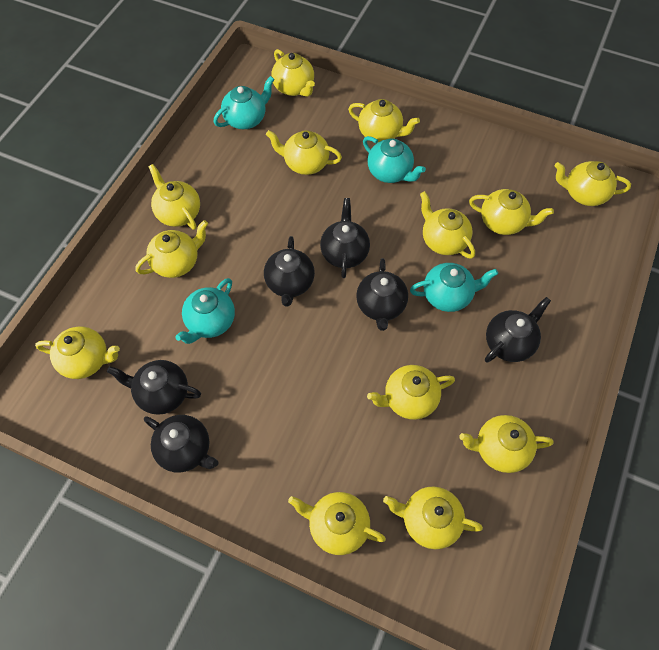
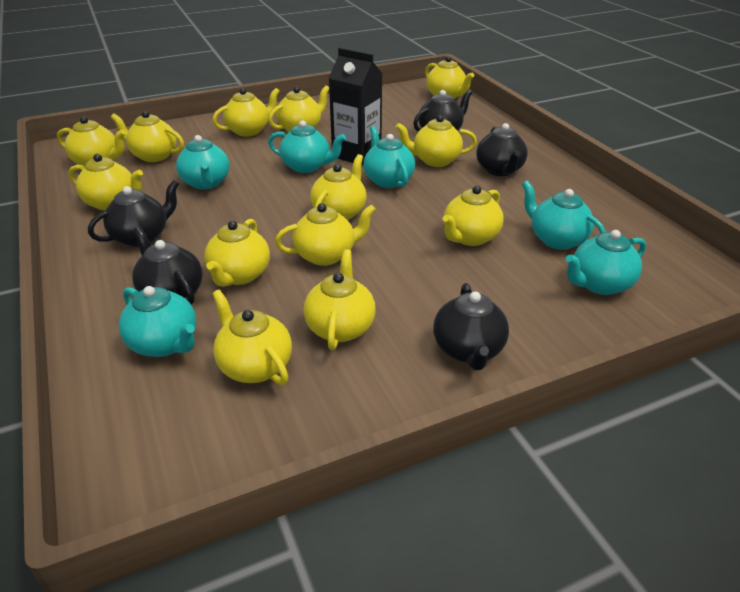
black carton: 0 -> 1
black teapot: 6 -> 5
turquoise teapot: 4 -> 6

